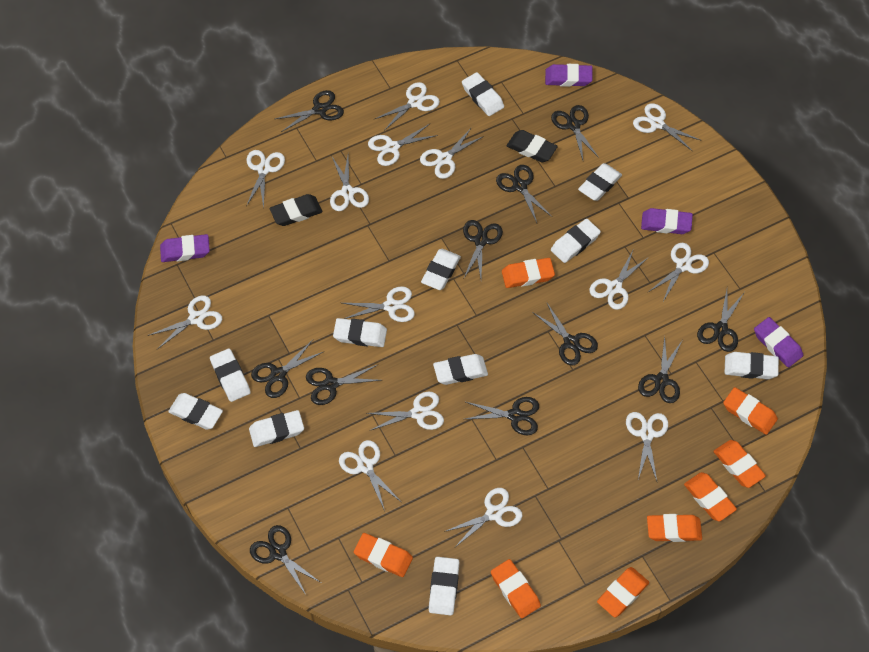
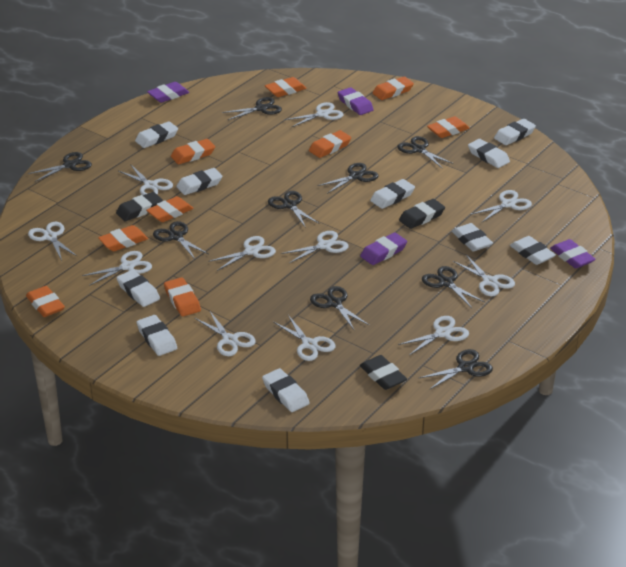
black eraser: 2 -> 3
black scissors: 11 -> 9
orange eraser: 8 -> 9
white eraser: 11 -> 10
white scissors: 14 -> 11

